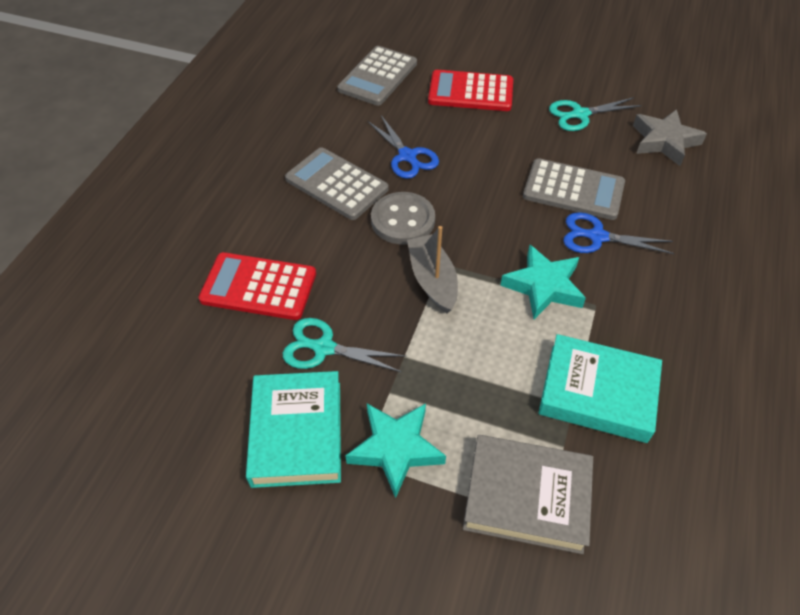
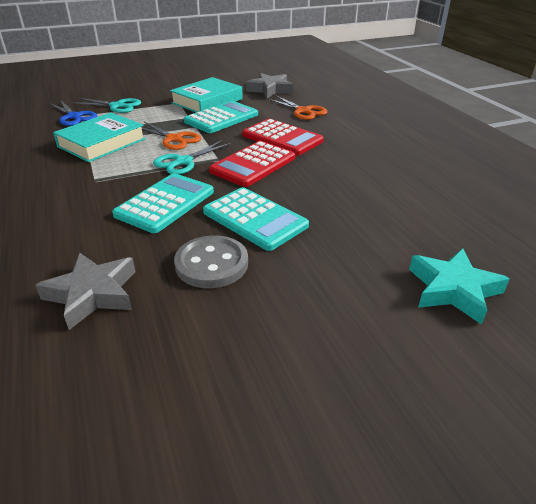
blue scissors: 2 -> 1
grey boat: 1 -> 0
grey book: 1 -> 0
grey calculator: 3 -> 0
grey star: 1 -> 2
orange scissors: 0 -> 2
turquoise calculator: 0 -> 3
turquoise star: 2 -> 1

